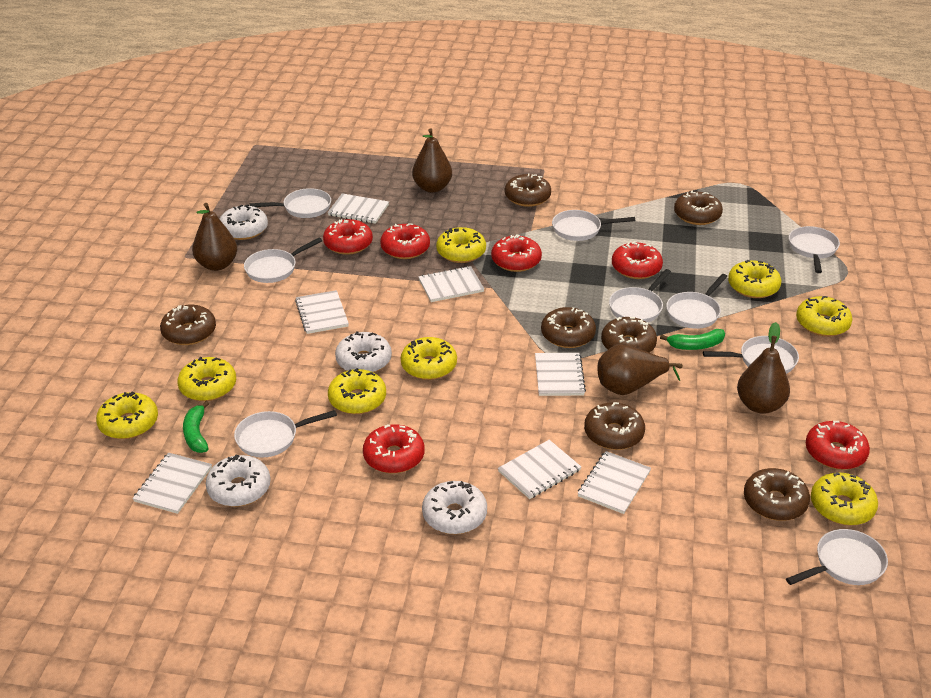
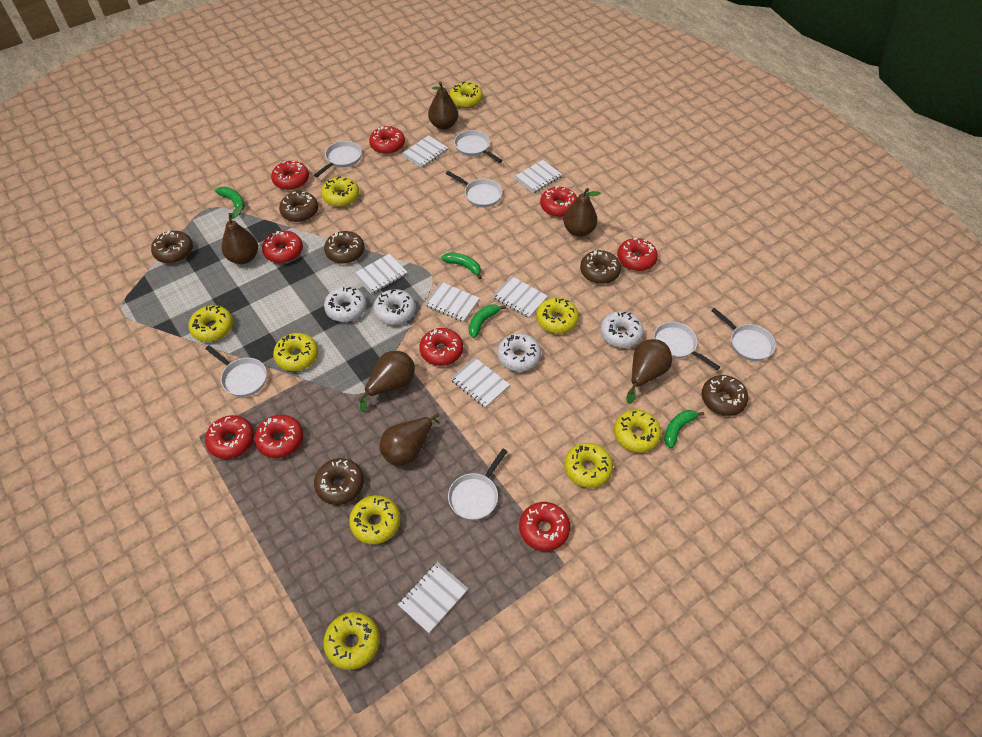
brown donut: 7 -> 6
brown pear: 4 -> 6
green banana: 2 -> 4
red donut: 6 -> 9
white pan: 9 -> 7
yellow donut: 8 -> 9

